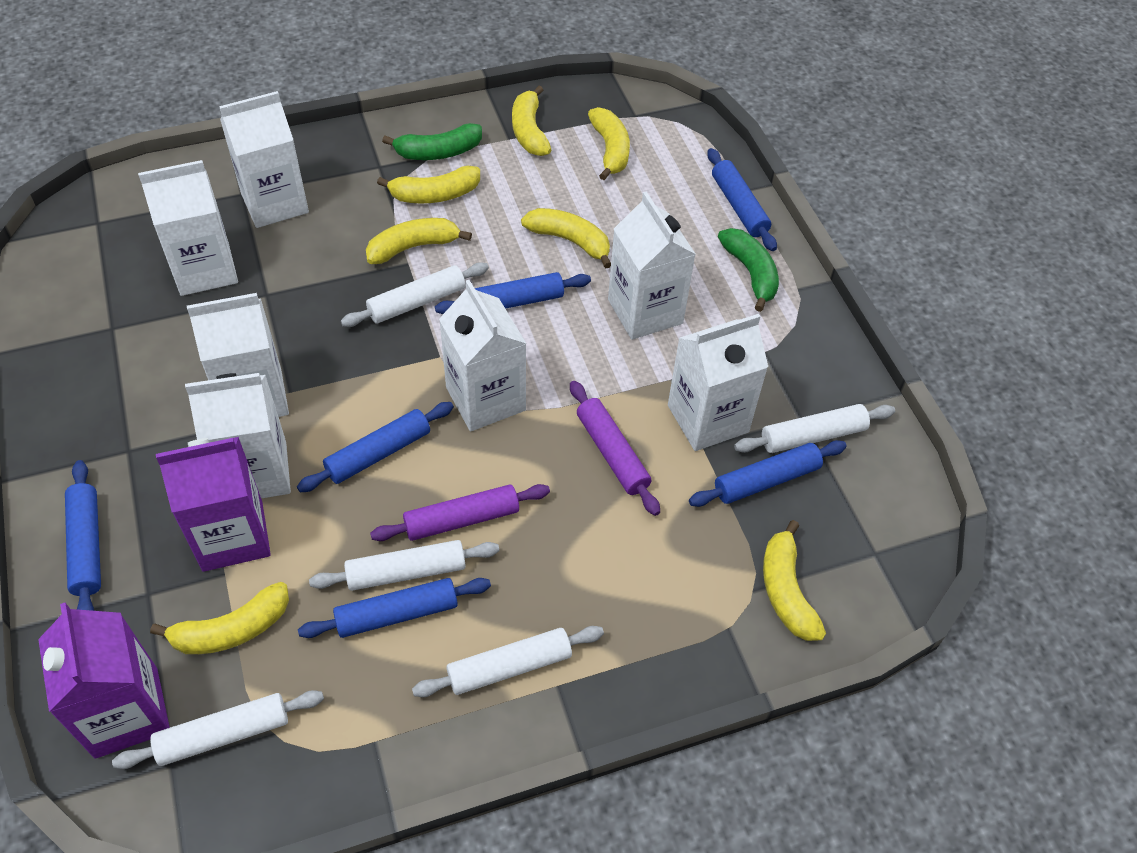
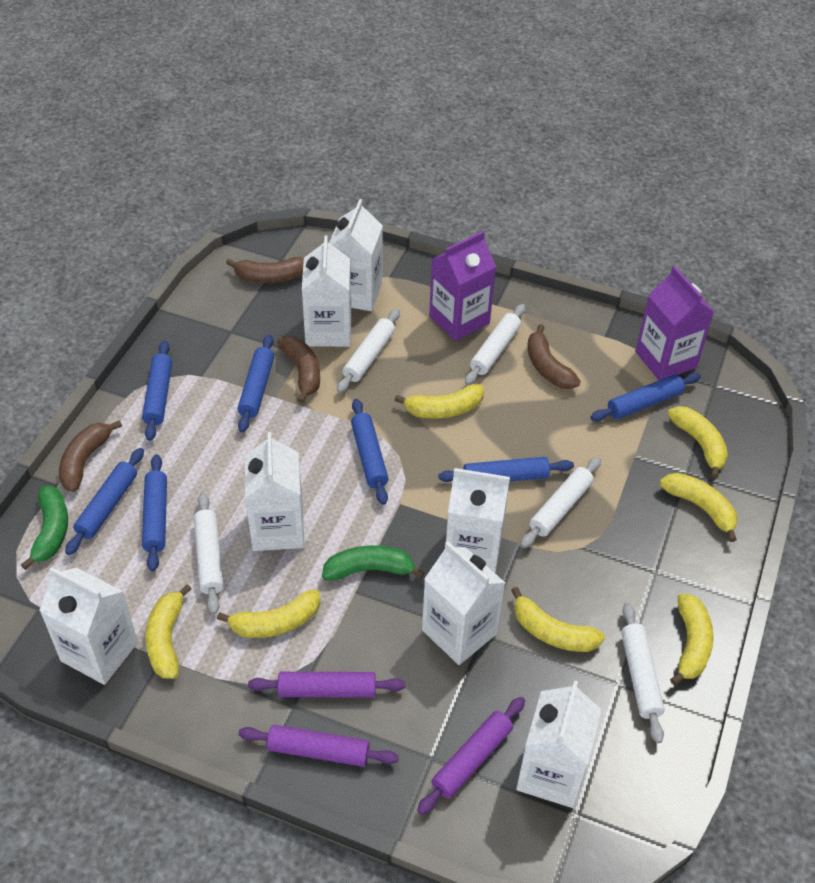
blue rolling pin: 6 -> 7
brown banana: 0 -> 4
purple rolling pin: 2 -> 3

